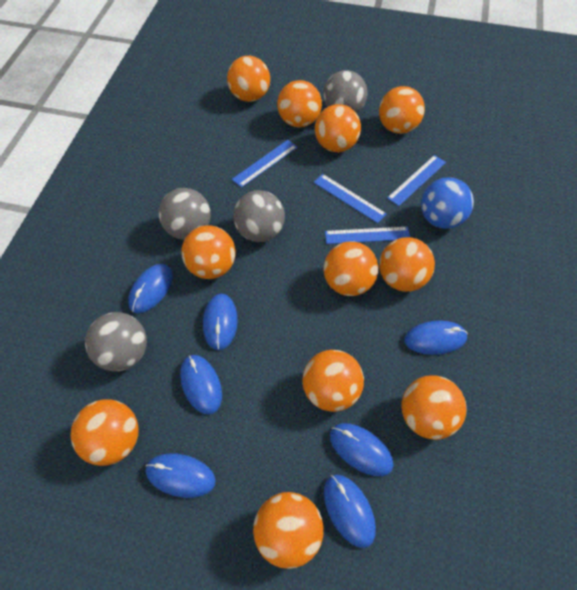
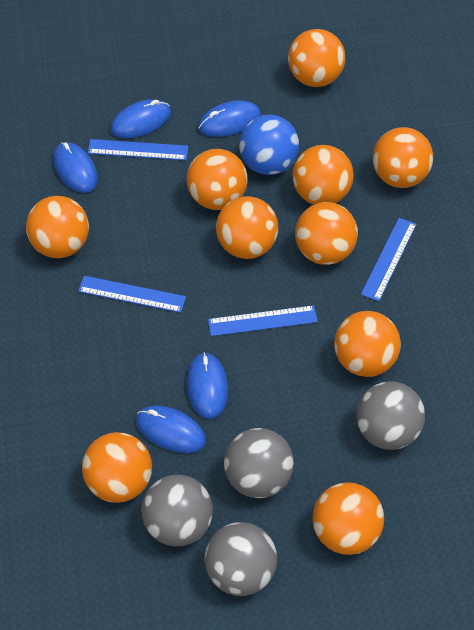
blue mouse: 7 -> 5
orange ball: 11 -> 10

